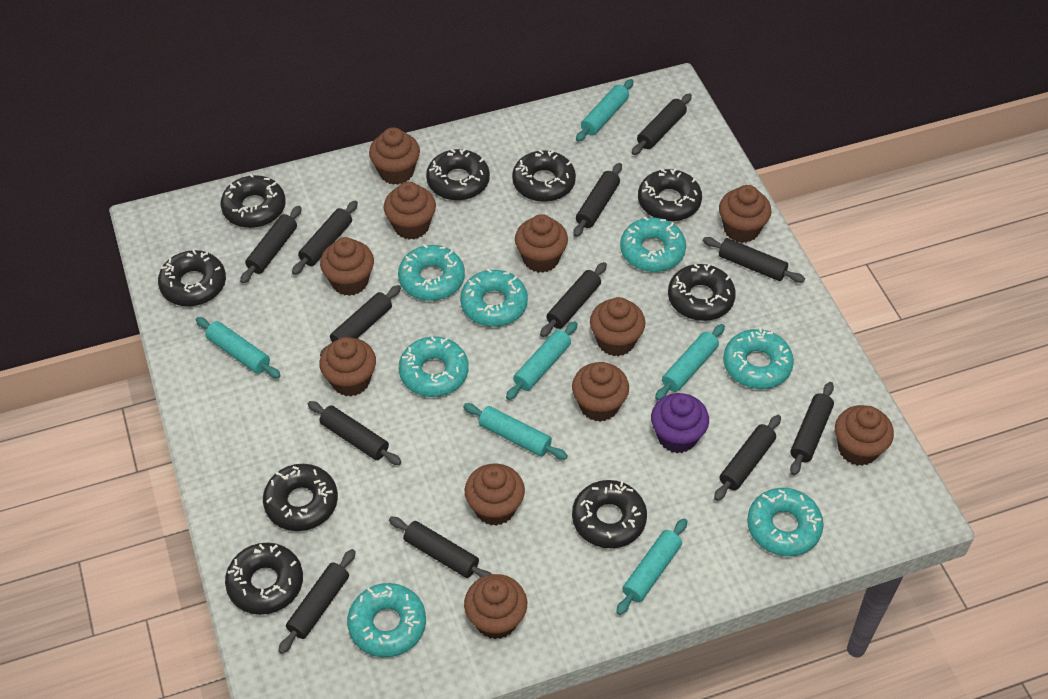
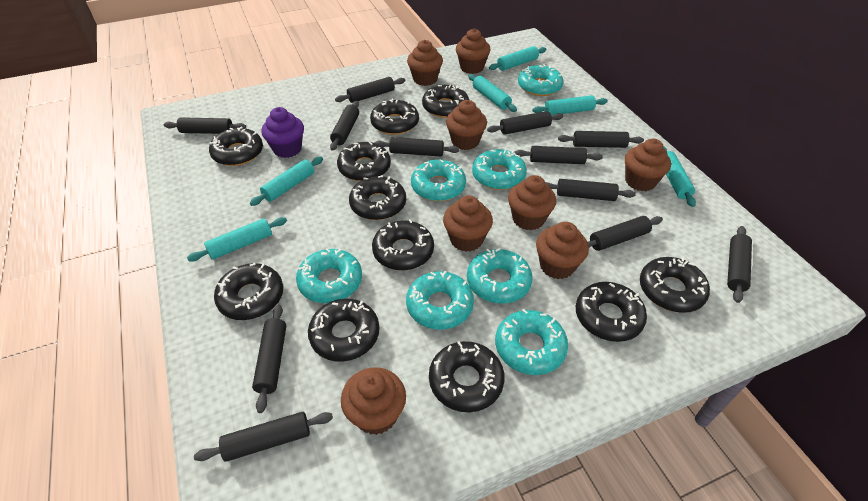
black donut: 9 -> 11
brown cupcake: 11 -> 8

